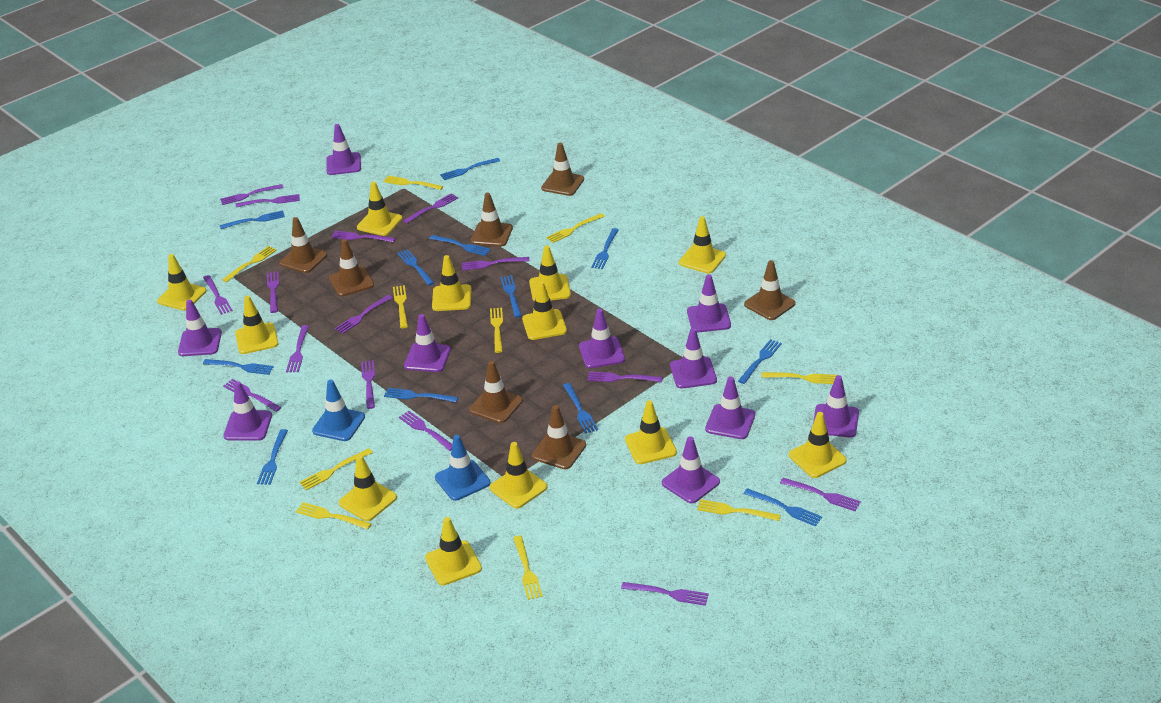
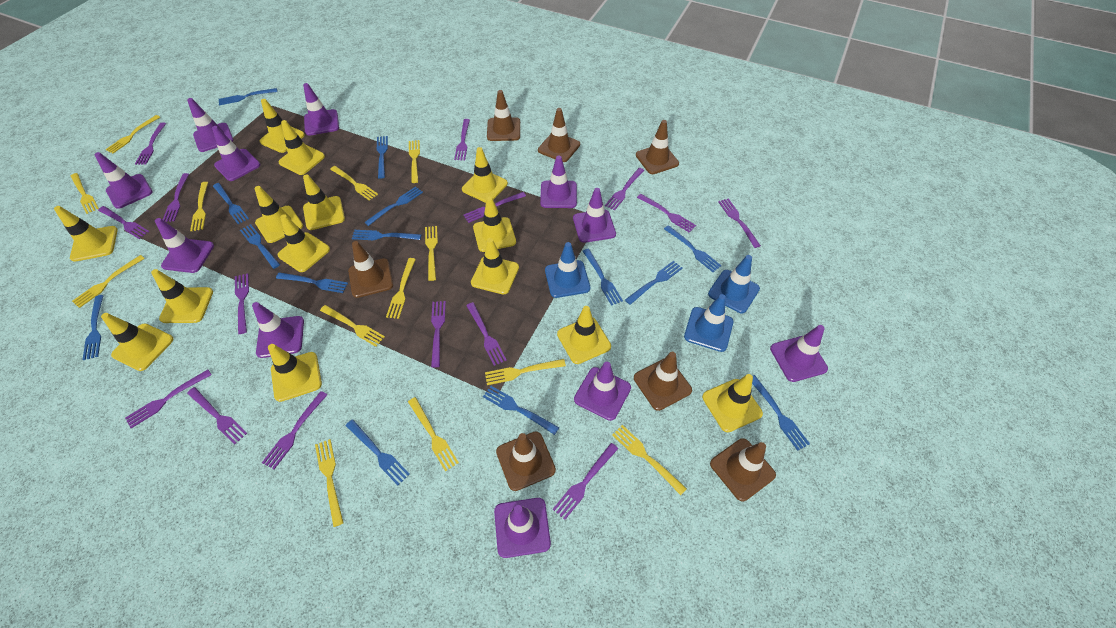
blue fork: 12 -> 14
blue traffic cone: 2 -> 3
purple traffic cone: 10 -> 11
yellow fork: 10 -> 13
yellow traffic cone: 12 -> 14

